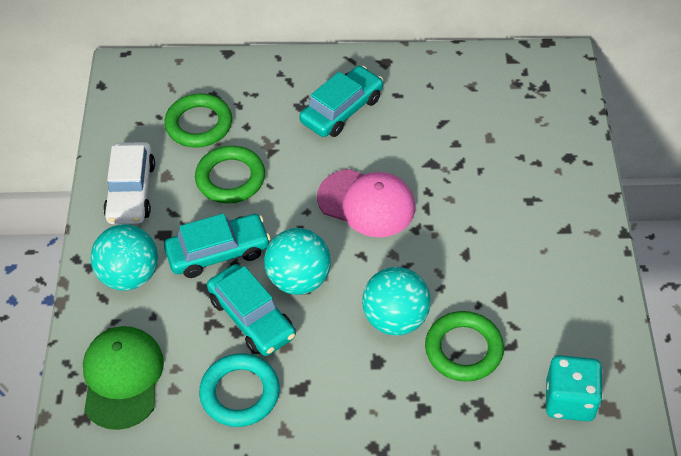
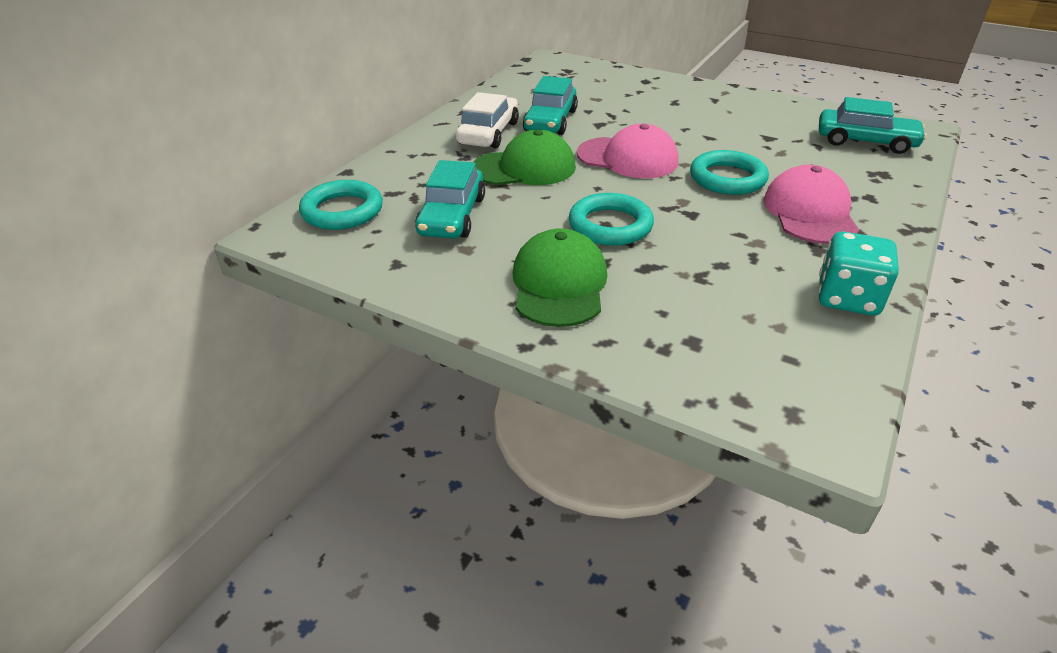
green cap: 1 -> 2
green ring: 3 -> 0
pink cap: 1 -> 2
turquoise ball: 3 -> 0
turquoise ring: 1 -> 3

